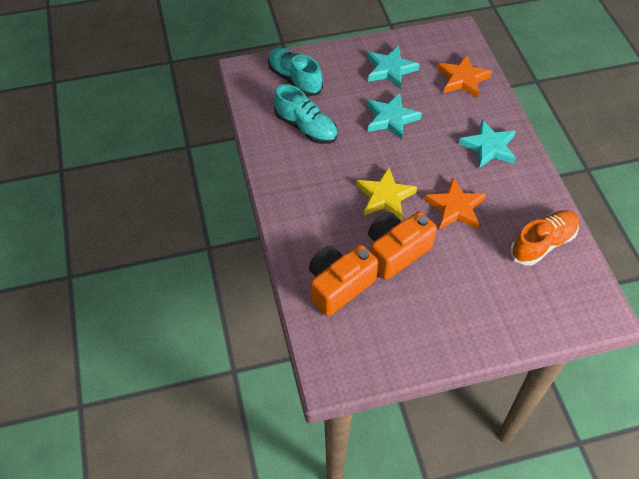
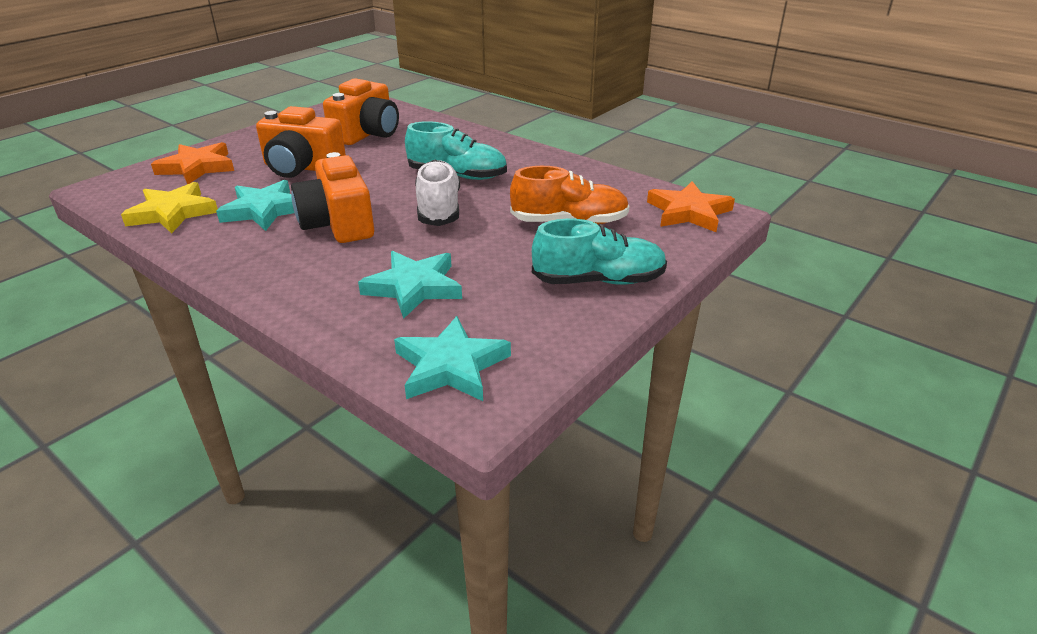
orange camera: 2 -> 3
white shoe: 0 -> 1

